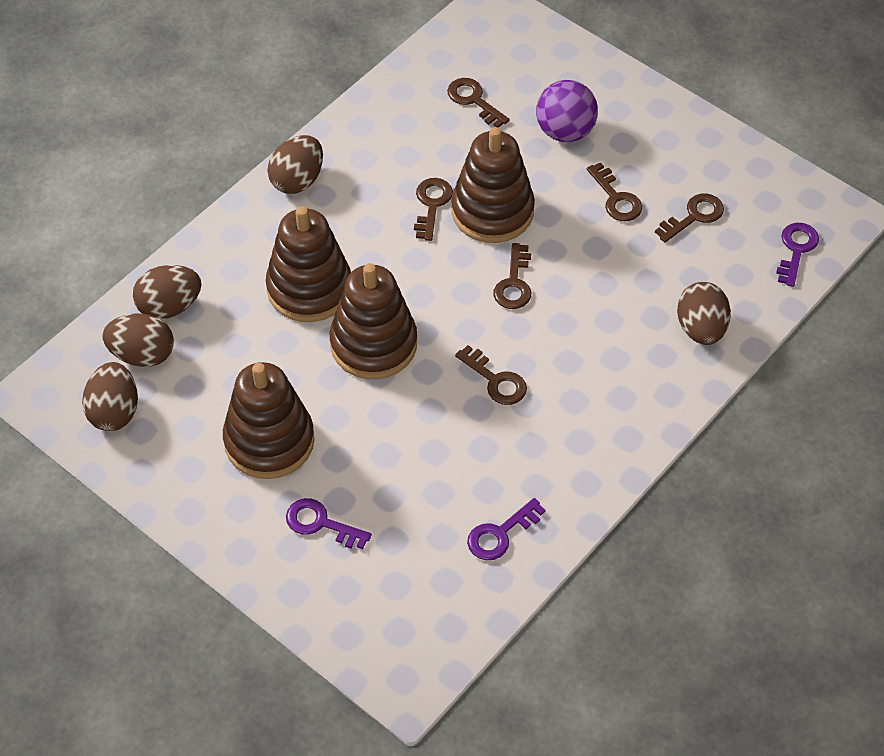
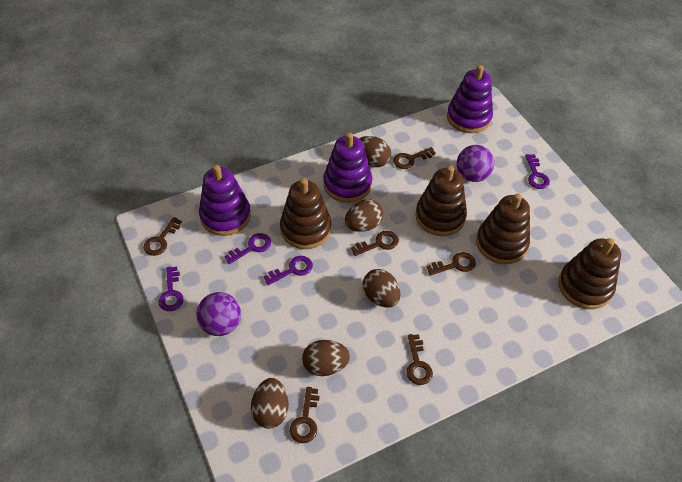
purple ball: 1 -> 2
purple key: 3 -> 4
purple stacking toy: 0 -> 3

